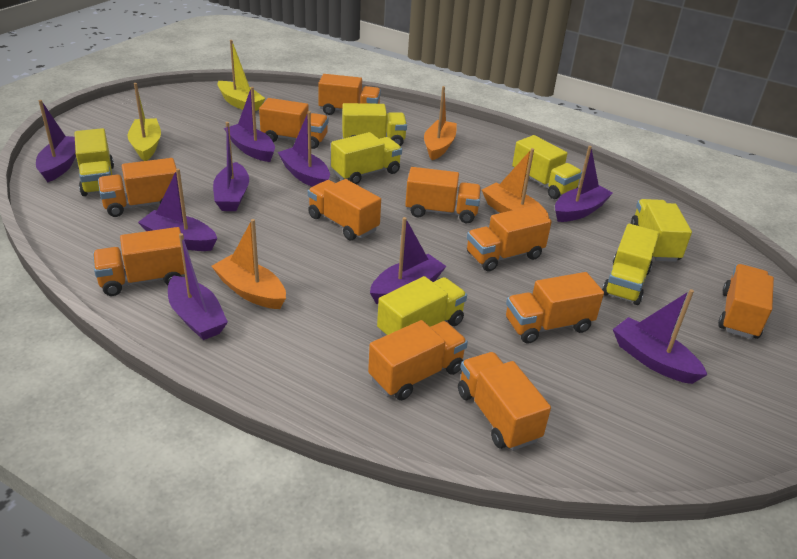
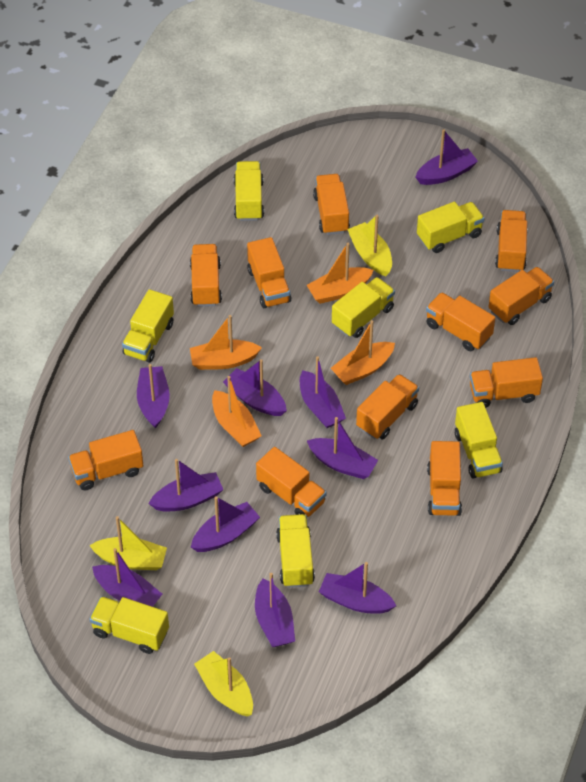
orange boat: 3 -> 4
purple boat: 9 -> 10
yellow boat: 2 -> 3

